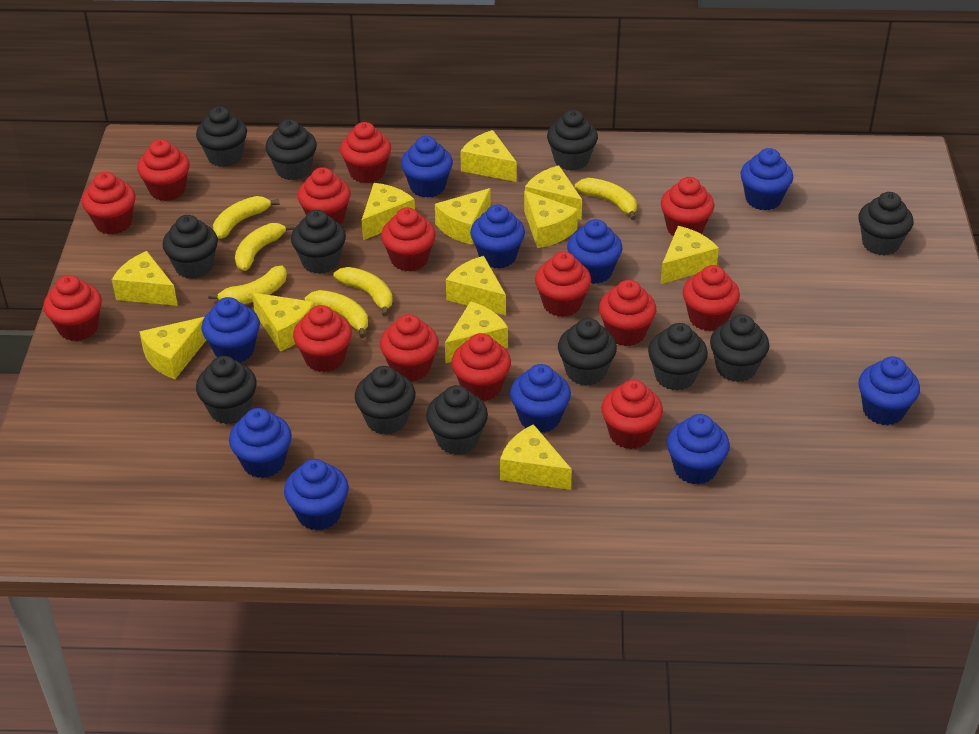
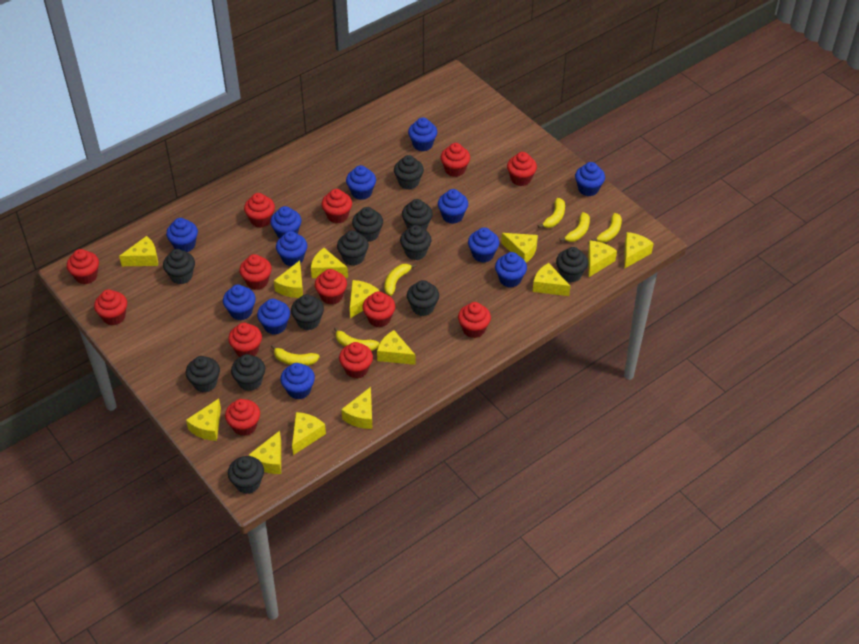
blue cupcake: 10 -> 12
red cupcake: 14 -> 13
yellow cheese: 12 -> 13

